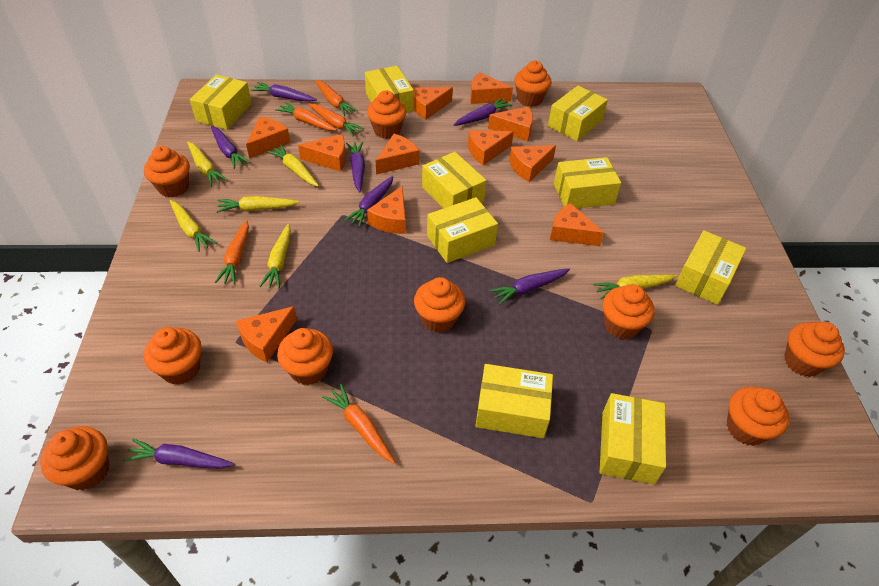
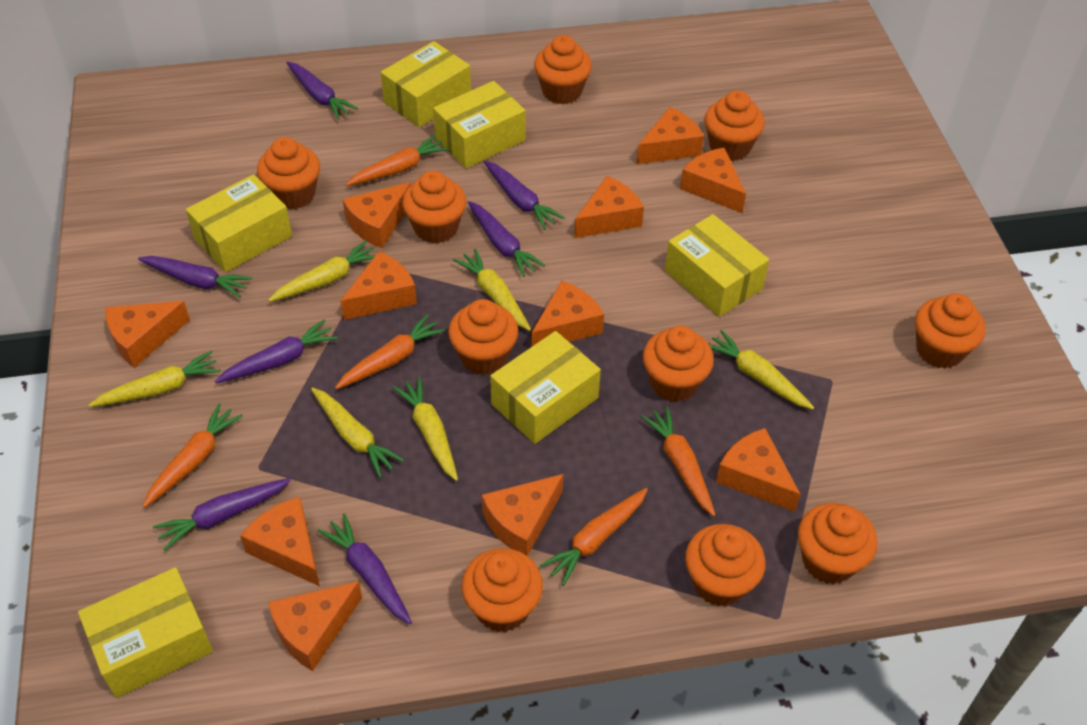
yellow box: 9 -> 6

